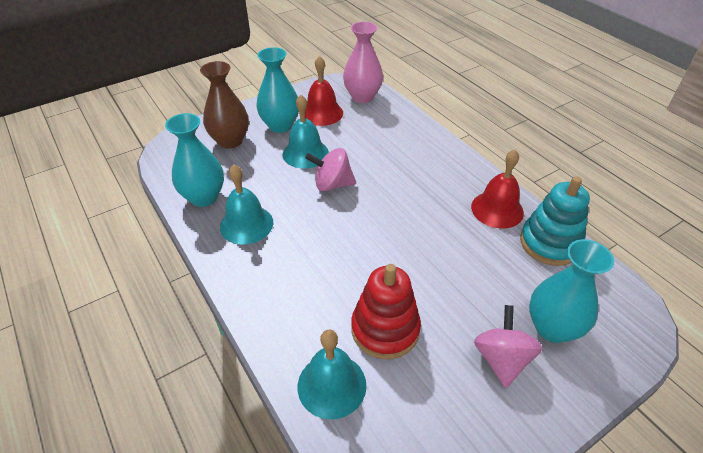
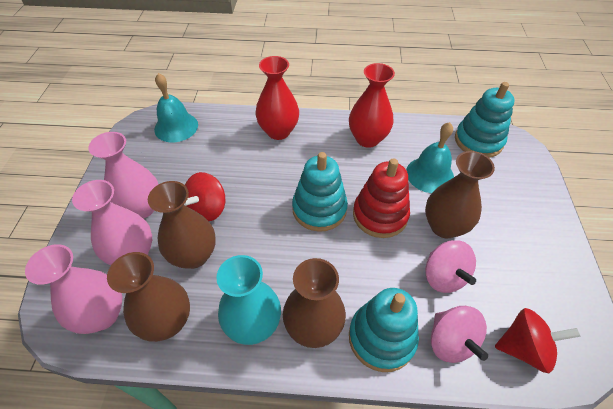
brown vase: 1 -> 4
pink vase: 1 -> 3
red bell: 2 -> 0
red spinning top: 0 -> 2
red vase: 0 -> 2
turquoise bell: 3 -> 2
turquoise stacking toy: 1 -> 3
turquoise vase: 3 -> 1

